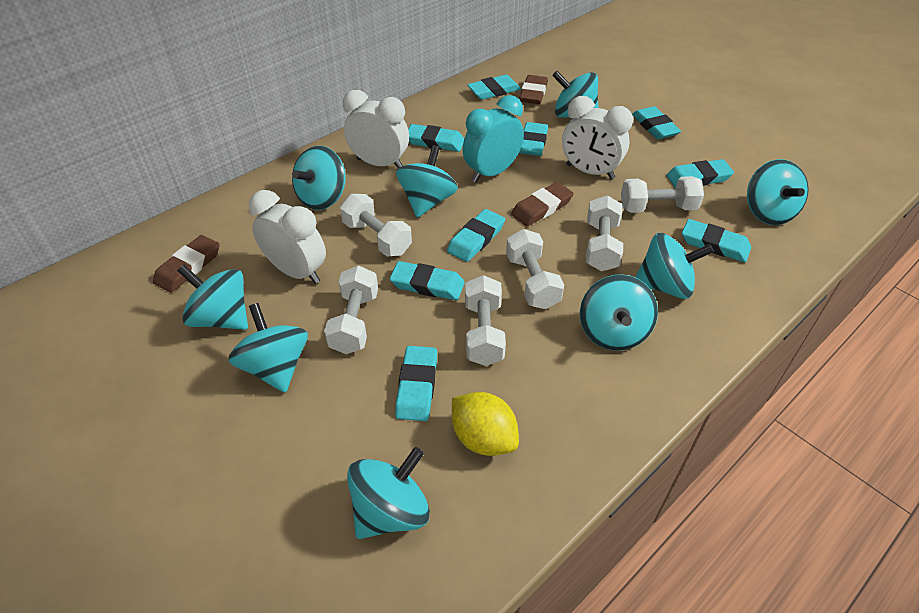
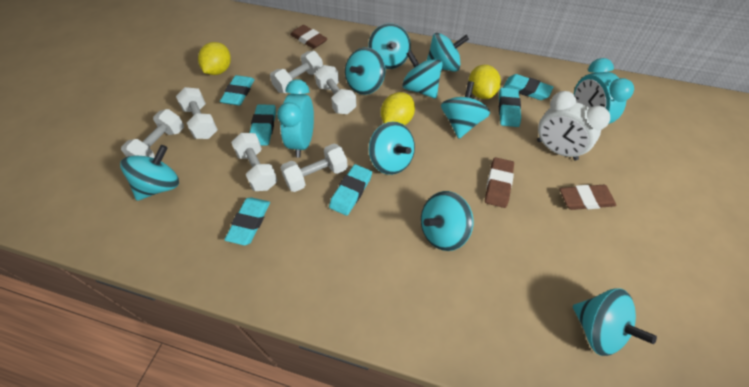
turquoise clock: 1 -> 2
turquoise eraser: 9 -> 6
white clock: 3 -> 1
yellow lemon: 1 -> 3

